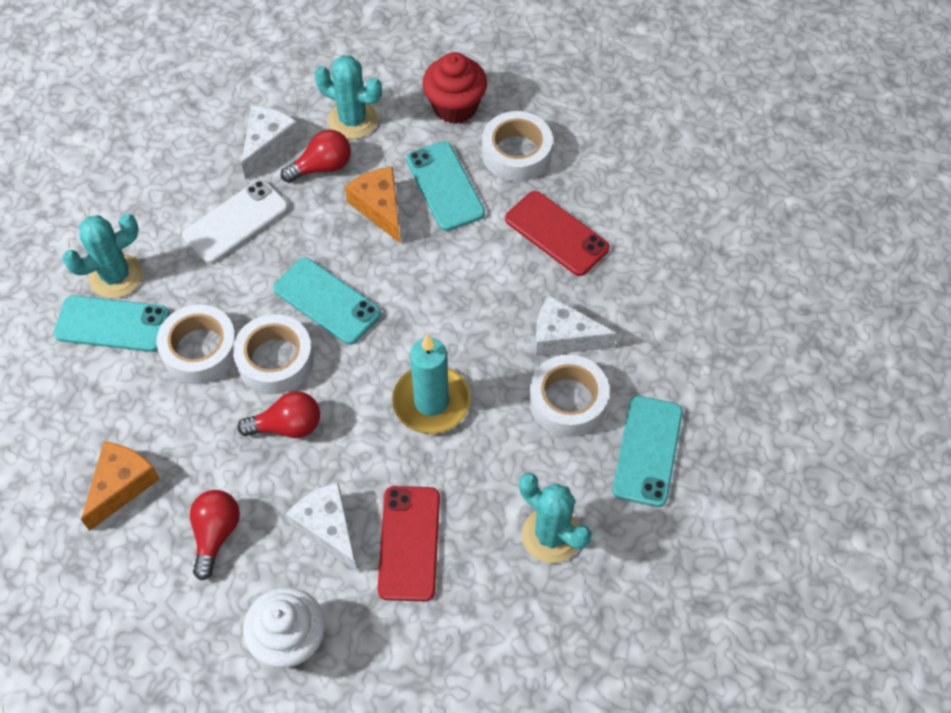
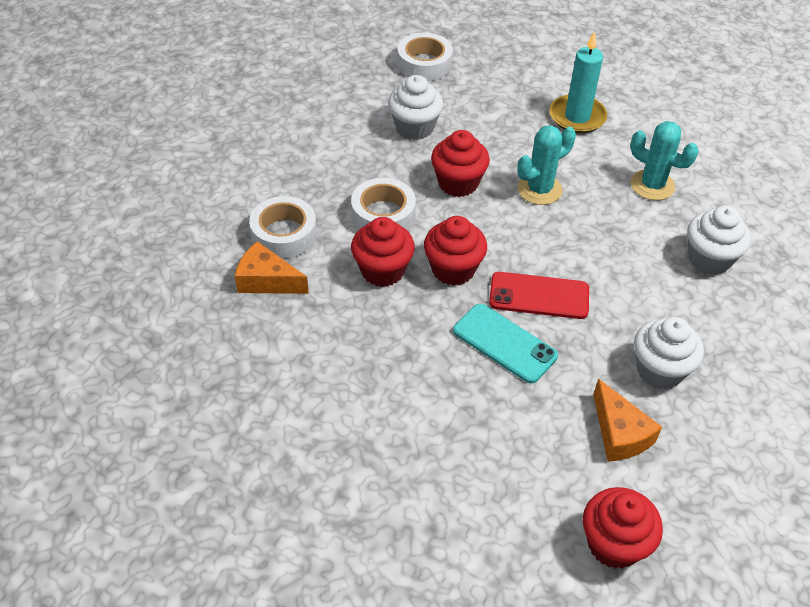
red cupcake: 1 -> 4
red light bulb: 3 -> 0
red phone: 2 -> 1
turquoise cactus: 3 -> 2
turquoise phone: 4 -> 1
white cheese: 3 -> 0
white cupcake: 1 -> 3
white phone: 1 -> 0
white tape: 4 -> 3

